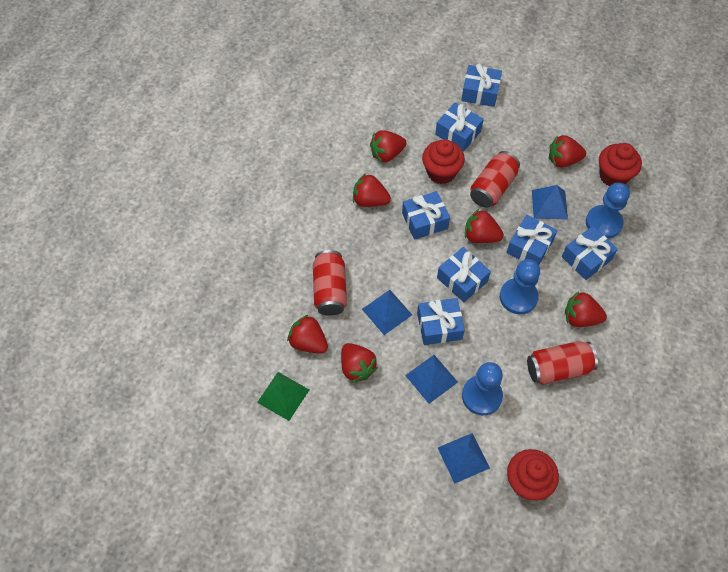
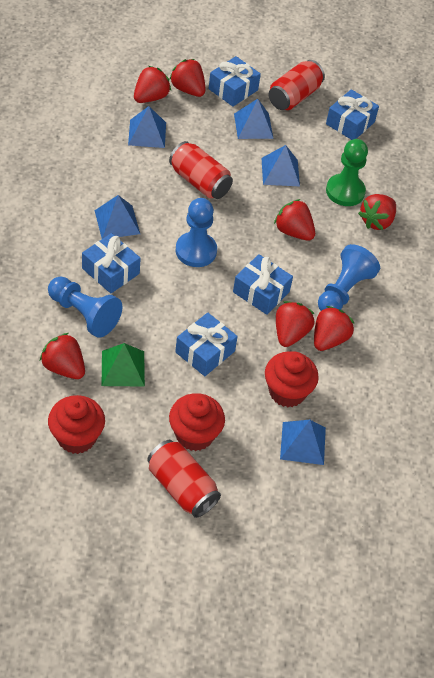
blue gift: 7 -> 5
blue pyramid: 4 -> 5
green pawn: 0 -> 1

